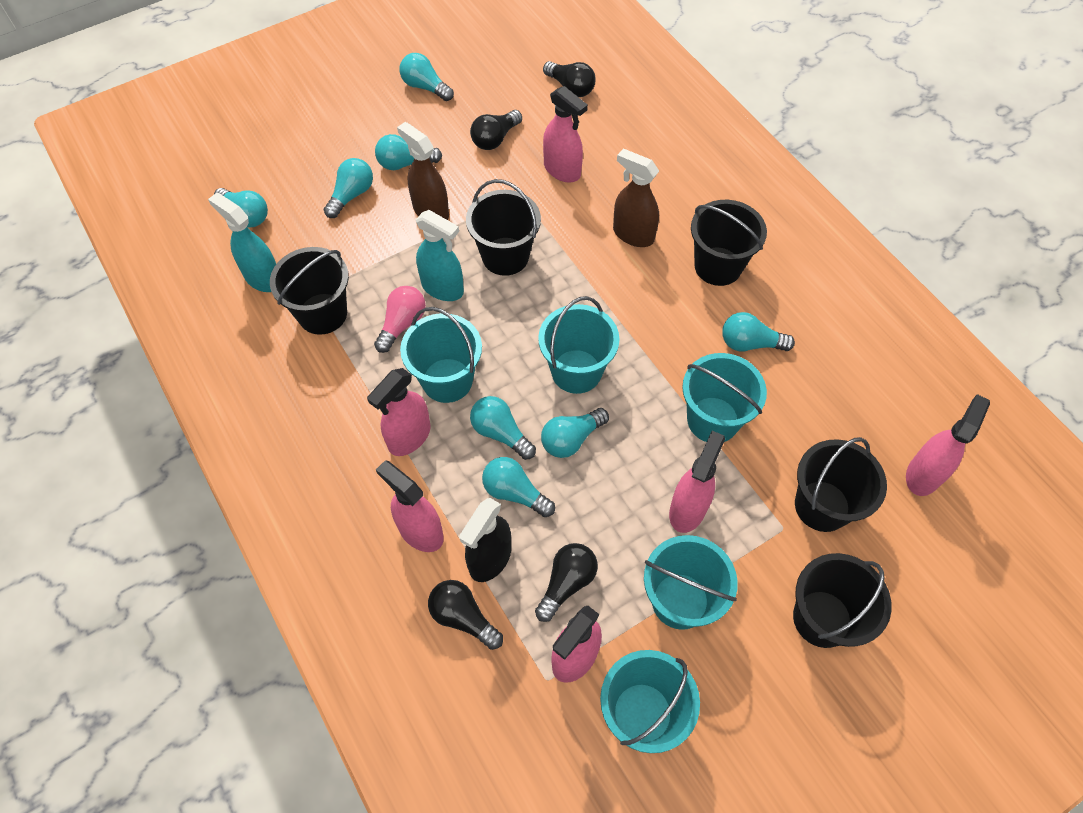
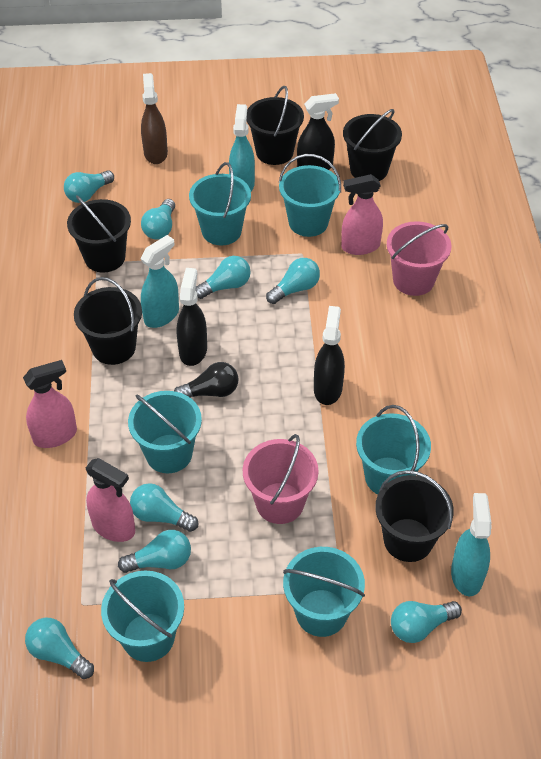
black light bulb: 4 -> 1
black spray bottle: 1 -> 3
brown spray bottle: 2 -> 1
pink bucket: 0 -> 2
pink light bulb: 1 -> 0
pink spray bottle: 6 -> 3
turquoise bucket: 5 -> 6
turquoise spray bottle: 2 -> 3

